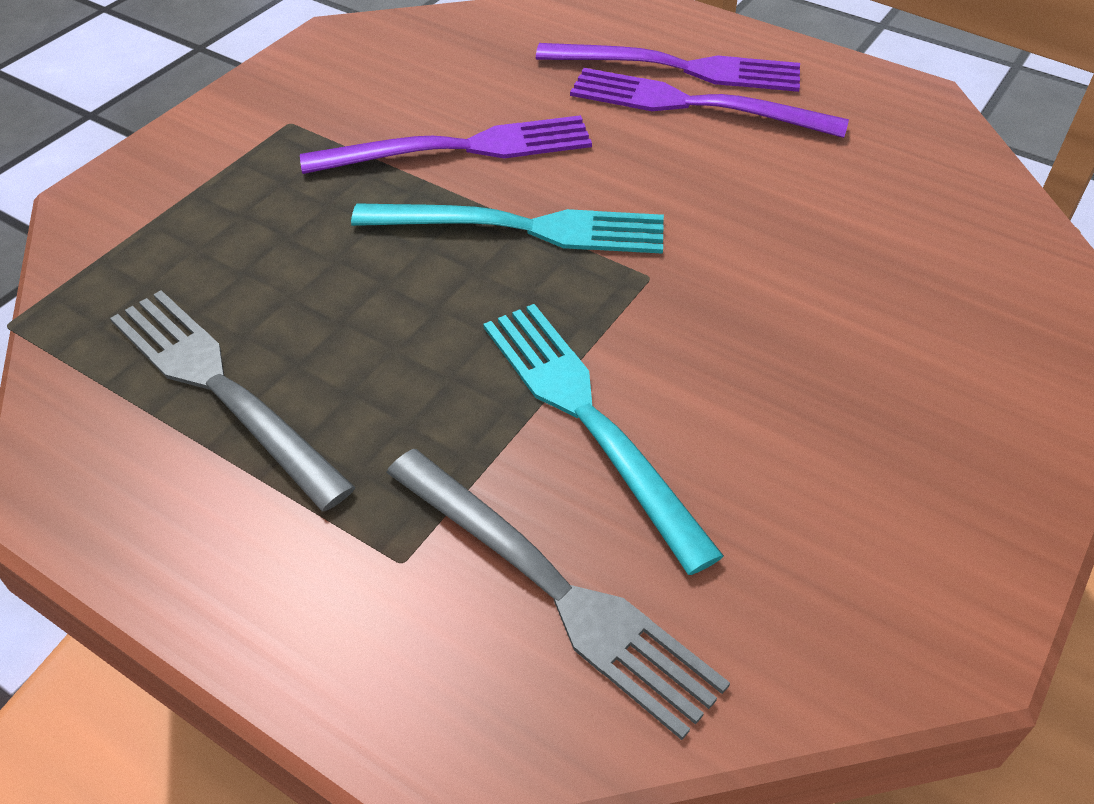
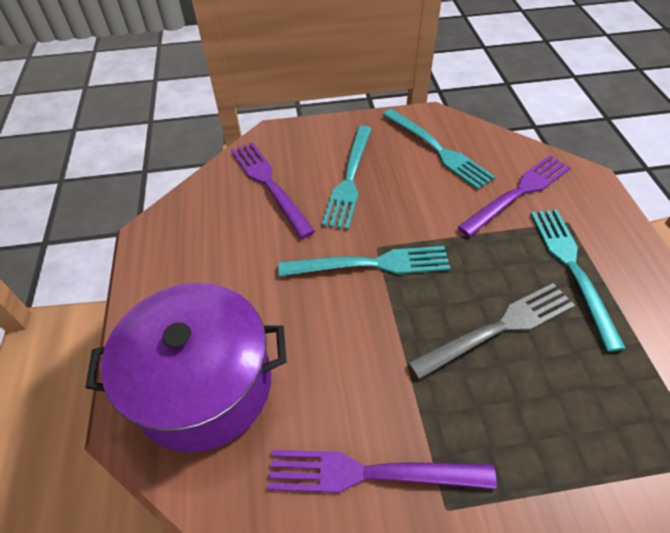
grey fork: 2 -> 1
purple pot: 0 -> 1
turquoise fork: 2 -> 4

